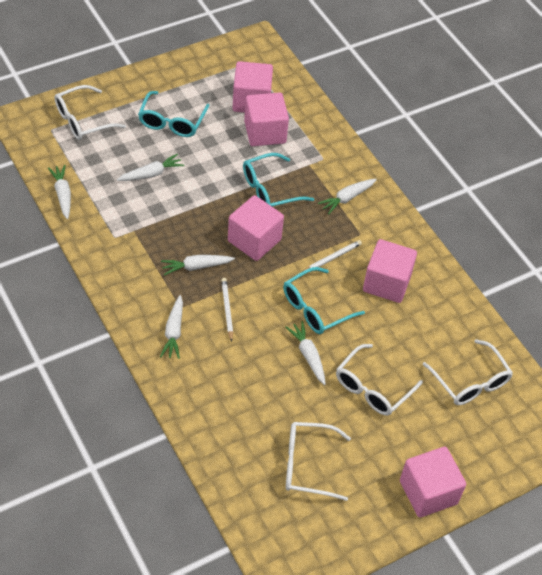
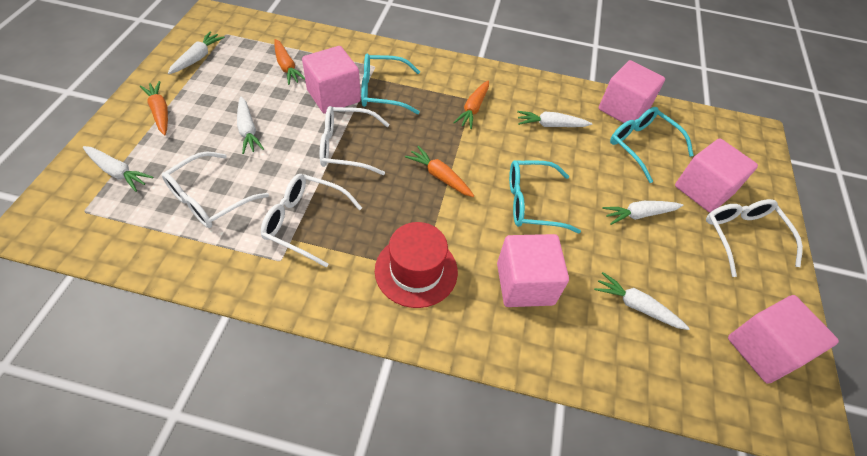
orange carrot: 0 -> 4
red hat: 0 -> 1
white pencil: 2 -> 0

